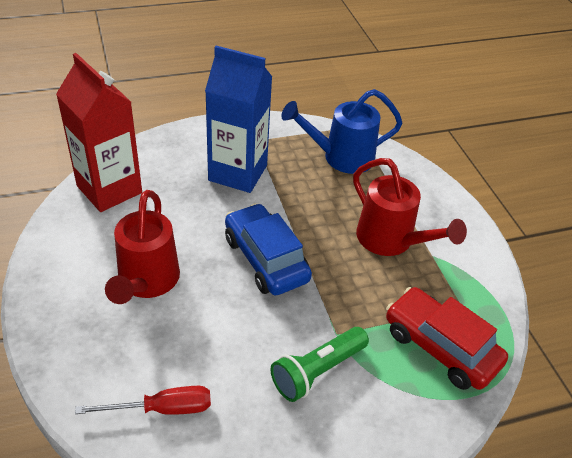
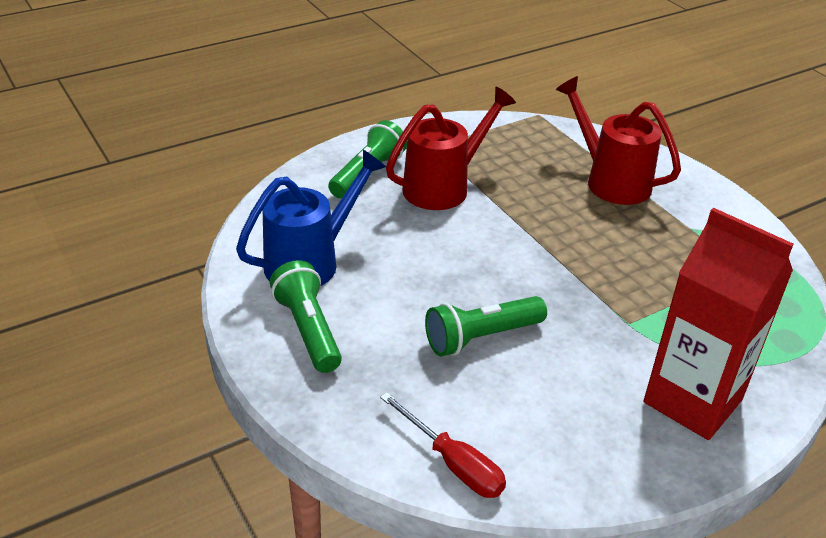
blue car: 1 -> 0
blue carton: 1 -> 0
green flashlight: 1 -> 3
red car: 1 -> 0

